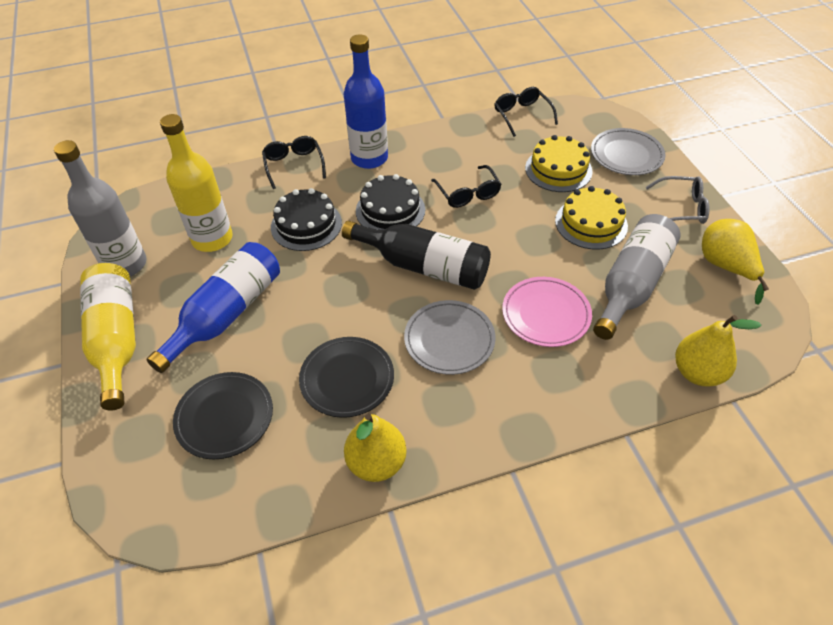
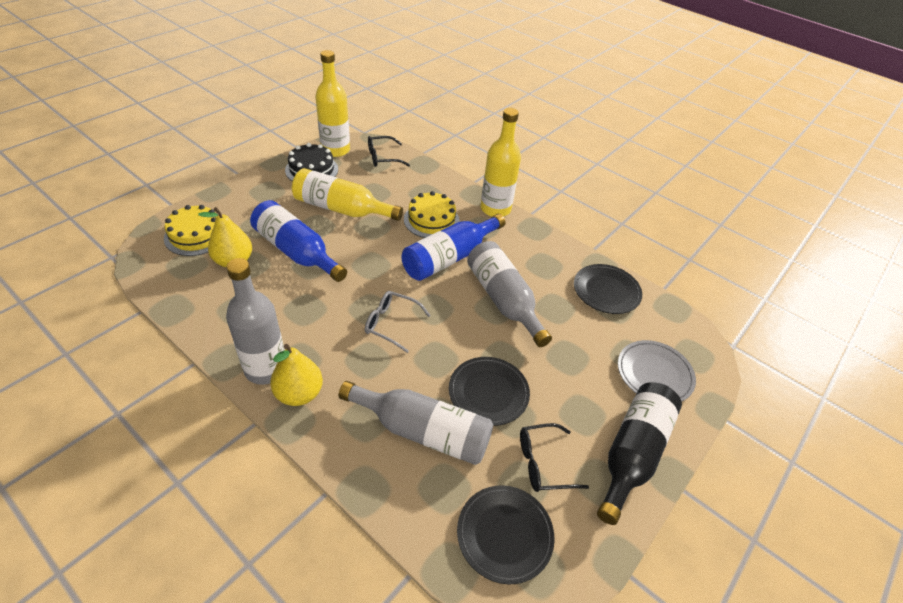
black cake: 2 -> 1
black glasses: 3 -> 2
black plate: 2 -> 3
grey bottle: 2 -> 3
grey plate: 2 -> 1
pink plate: 1 -> 0
yellow bottle: 2 -> 3
yellow pear: 3 -> 2

